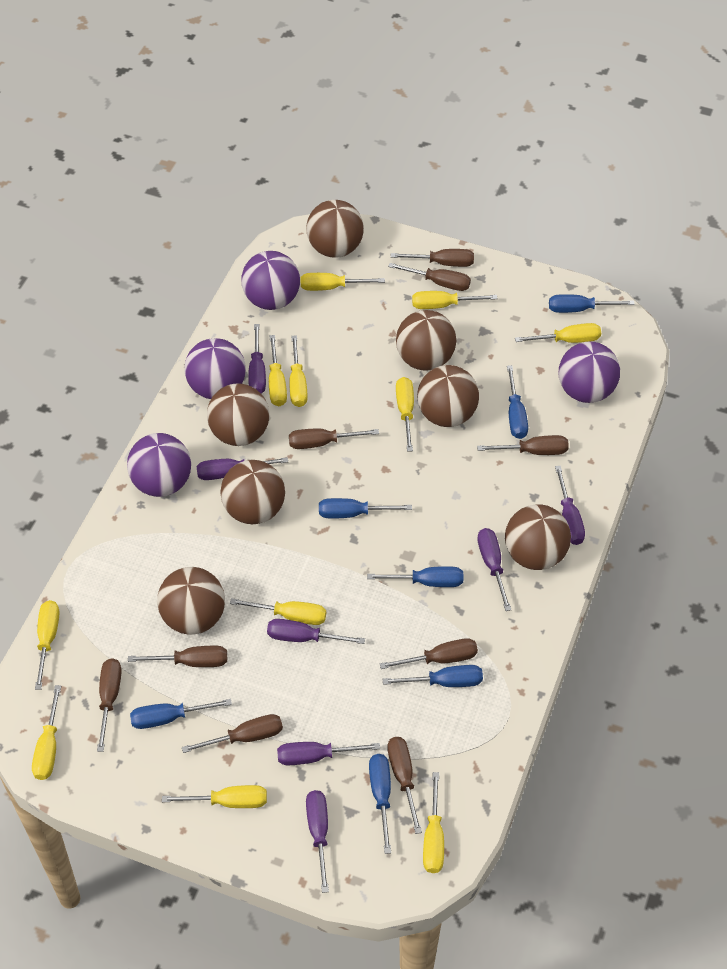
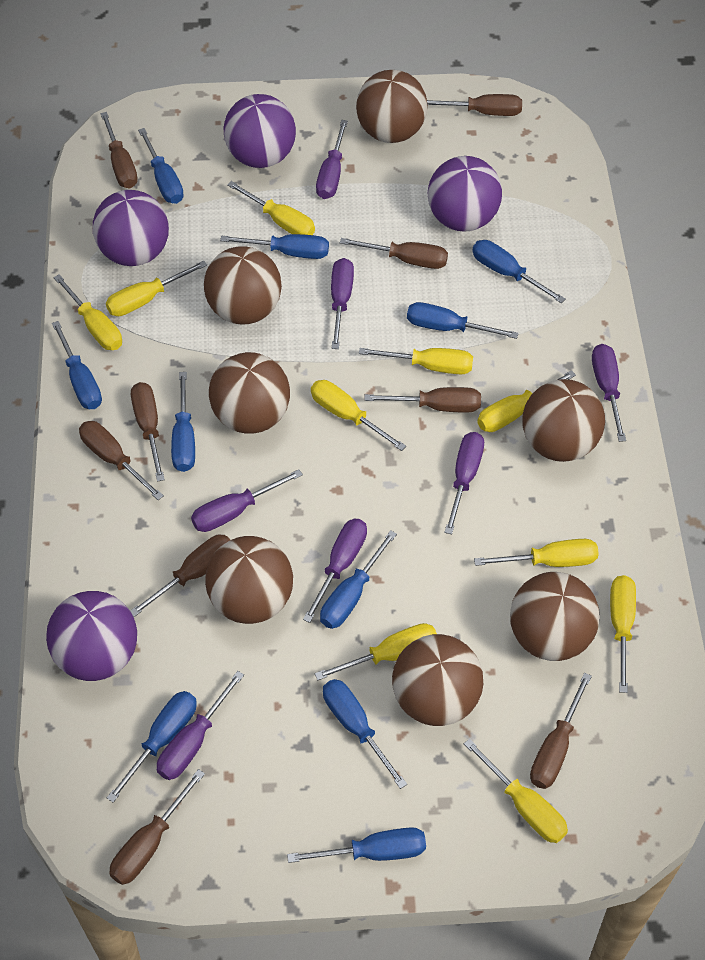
blue screwdriver: 7 -> 10
yellow screwdriver: 11 -> 10

